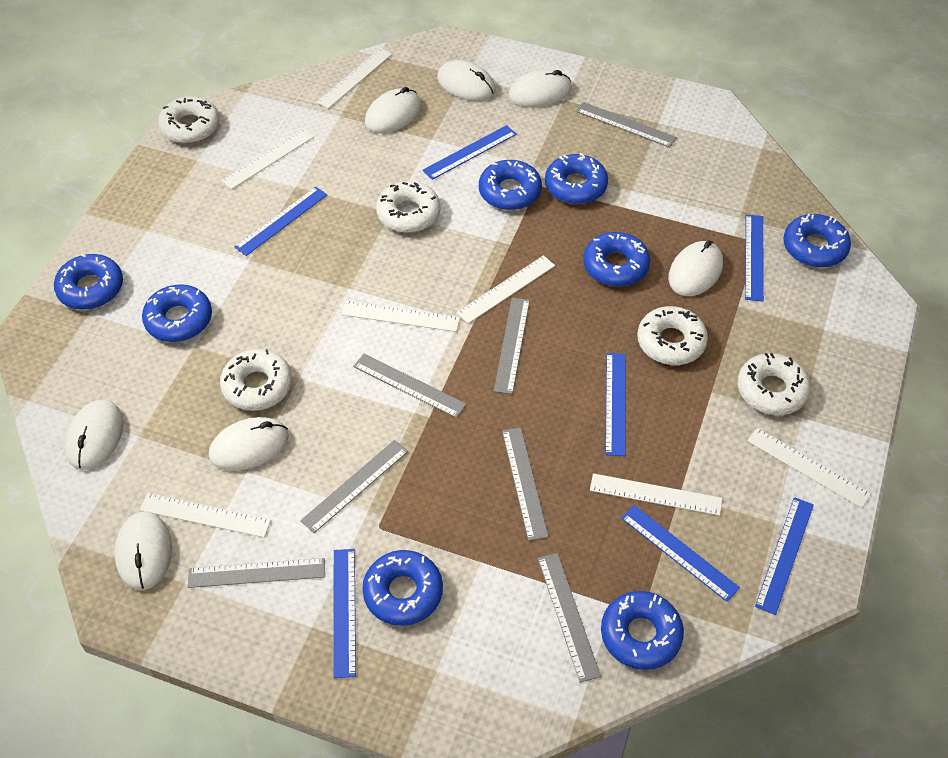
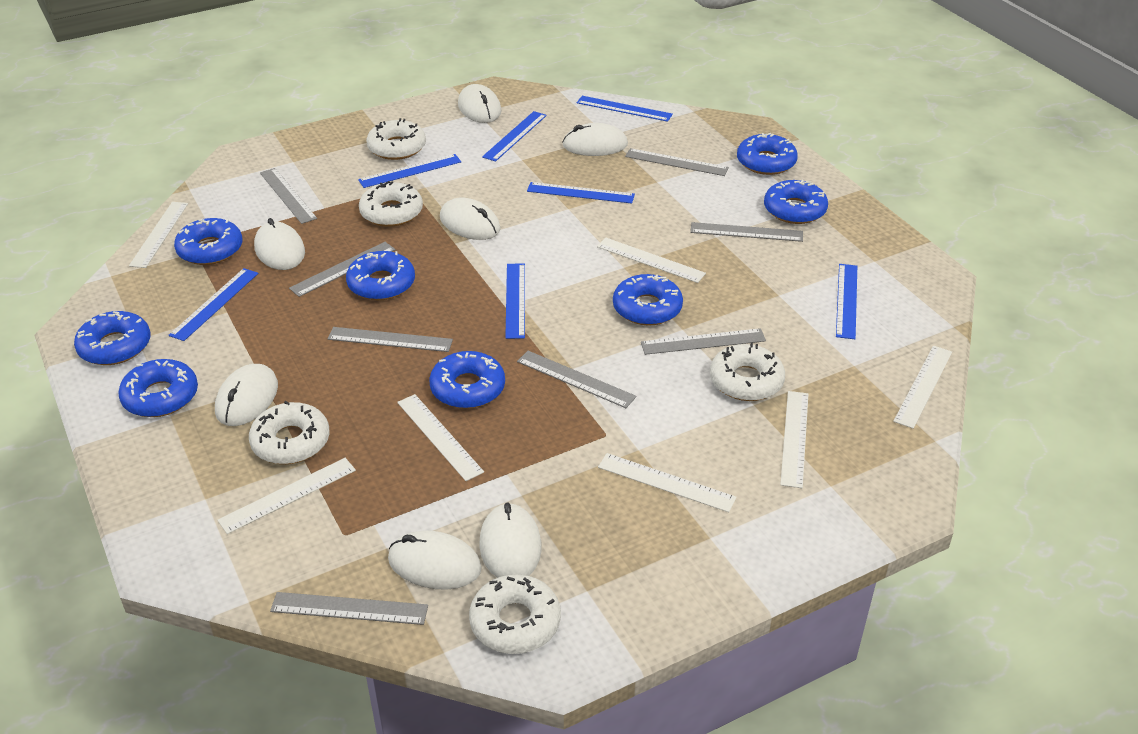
grey ruler: 7 -> 8

